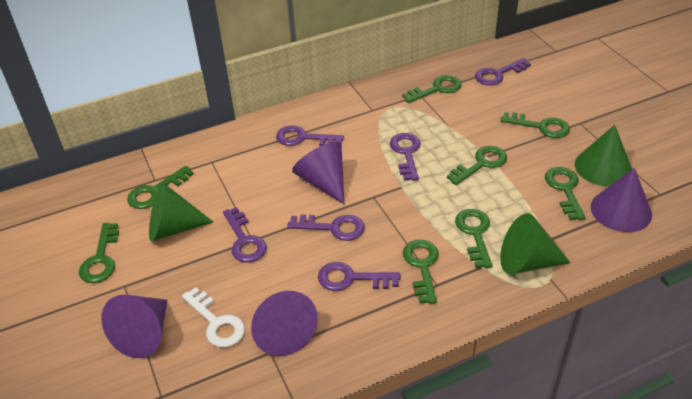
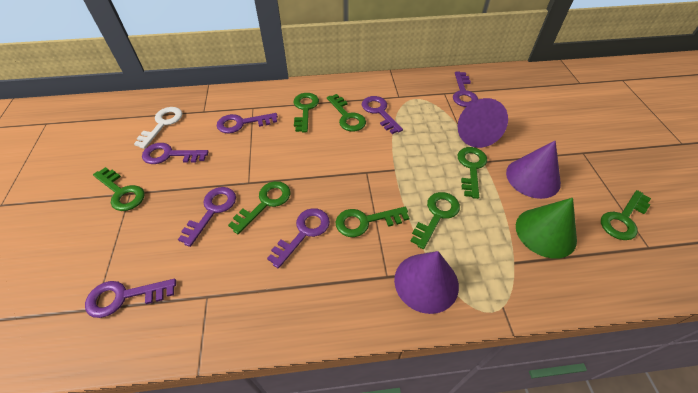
green cone: 3 -> 1
purple cone: 4 -> 3
purple key: 6 -> 7

